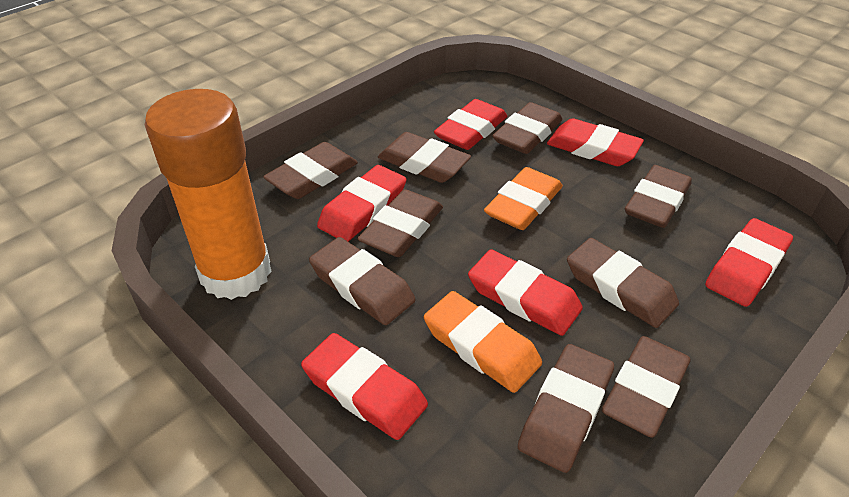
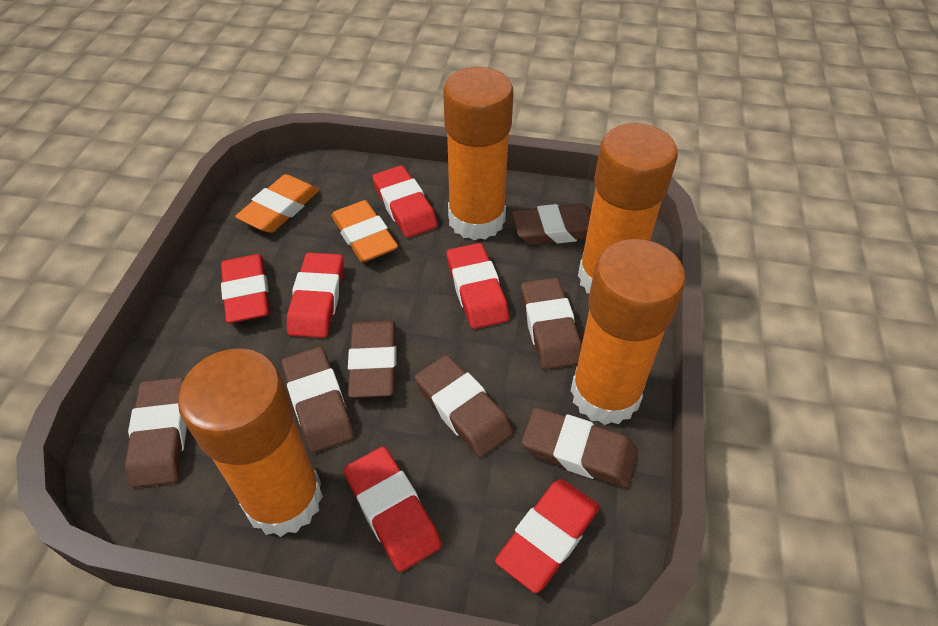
brown eraser: 9 -> 7
orange glue stick: 1 -> 4

